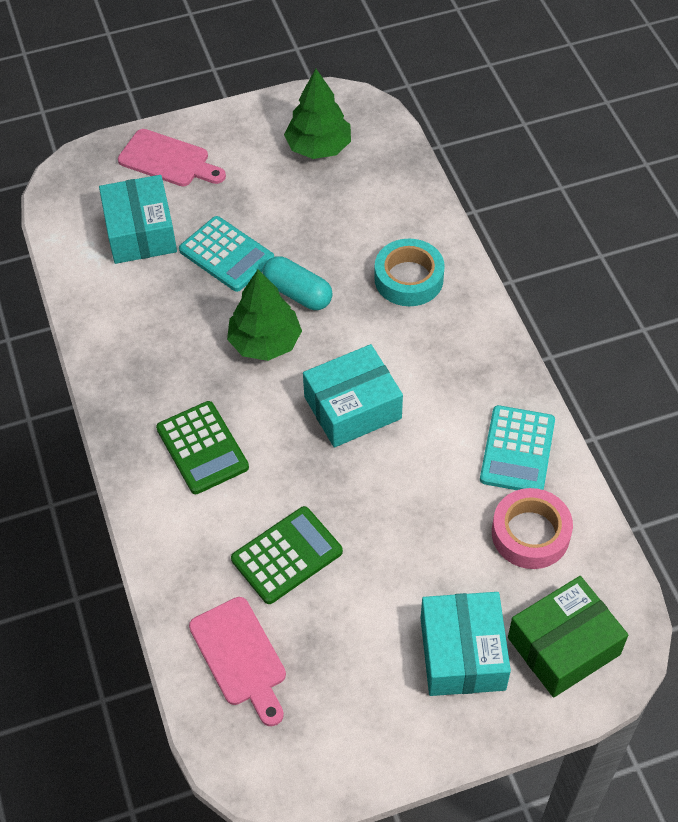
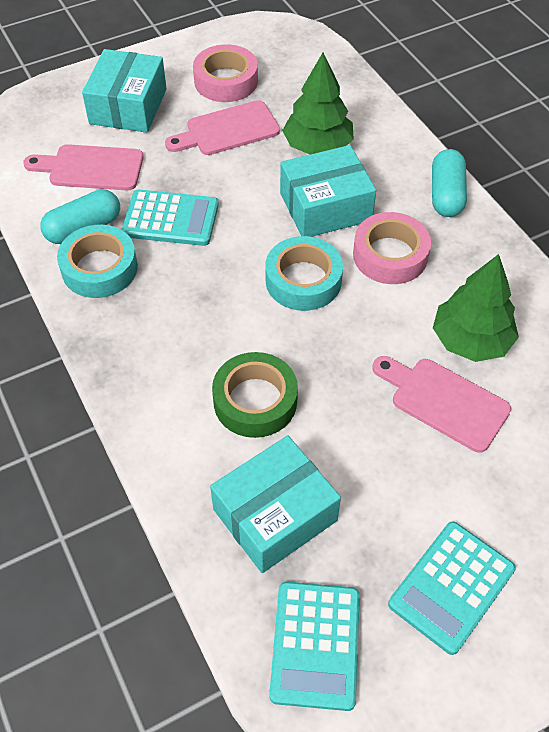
green box: 1 -> 0
green calculator: 2 -> 0
green tape: 0 -> 1
pink cutting board: 2 -> 3
pink tape: 1 -> 2
turquoise calculator: 2 -> 3
turquoise capsule: 1 -> 2
turquoise tape: 1 -> 2

